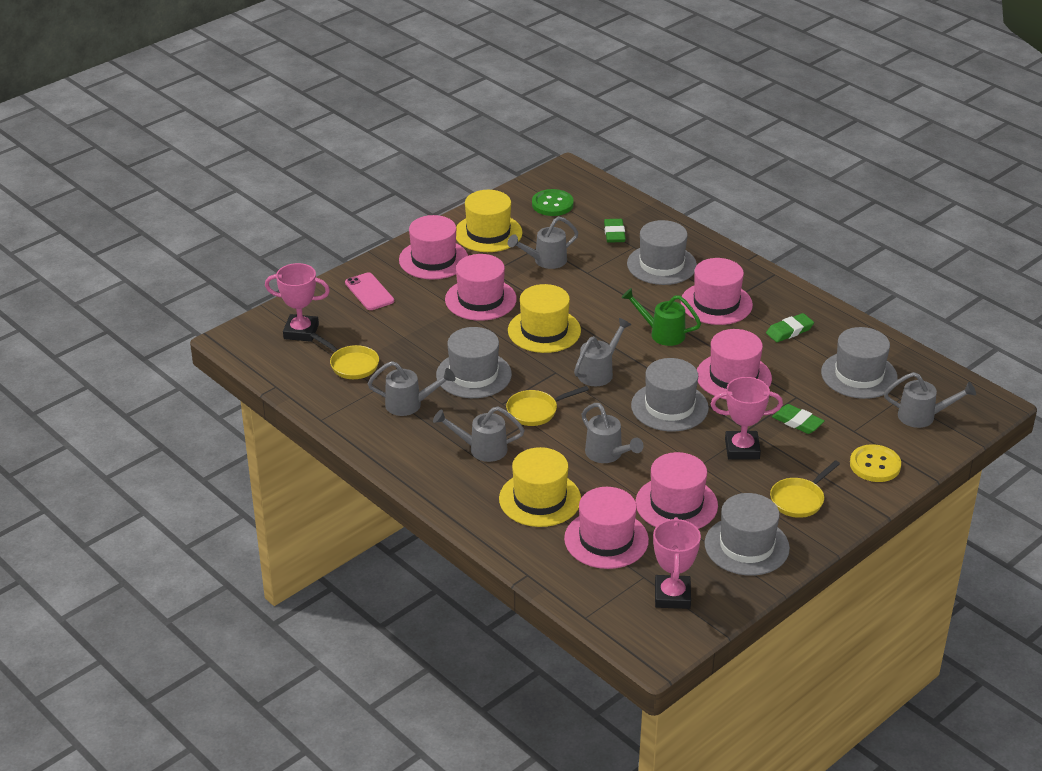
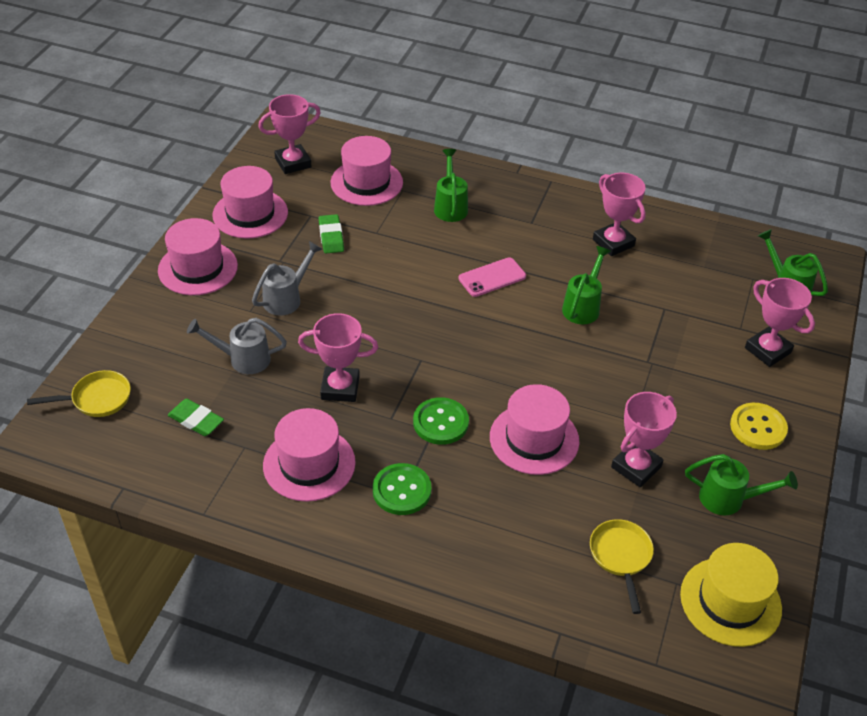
green button: 1 -> 2
green eraser: 3 -> 2
green watering can: 1 -> 4
grey hat: 5 -> 0
grey watering can: 6 -> 2
pink hat: 6 -> 5
pink trophy: 3 -> 5
yellow hat: 3 -> 1
yellow pan: 3 -> 2

